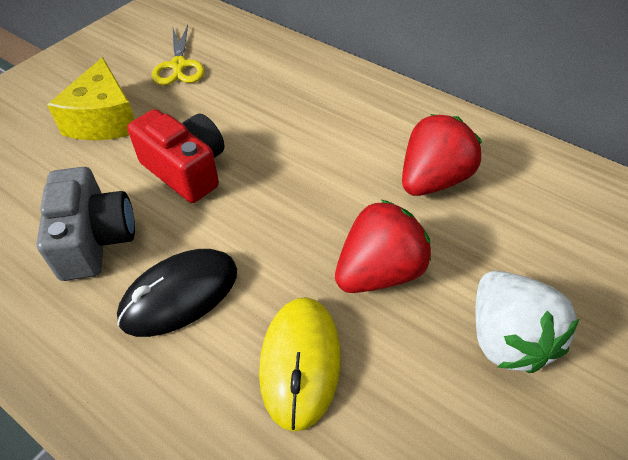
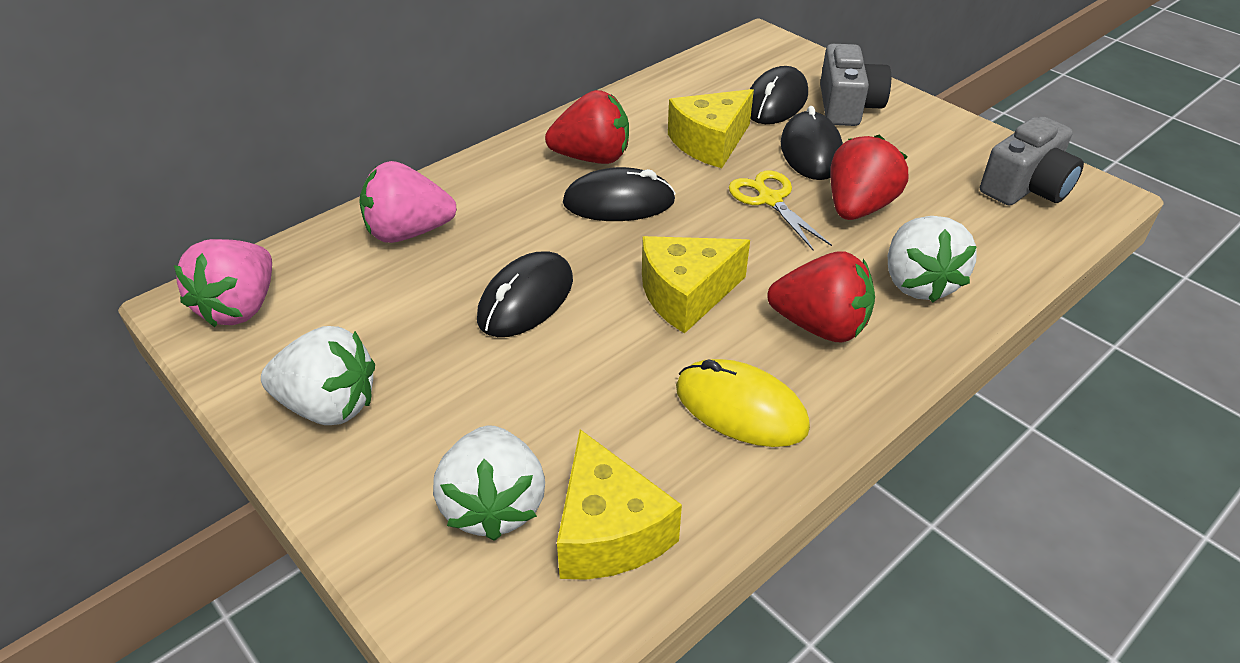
black mouse: 1 -> 4
grey camera: 1 -> 2
pink strawberry: 0 -> 2
red camera: 1 -> 0
red strawberry: 2 -> 3
white strawberry: 1 -> 3
yellow cheese: 1 -> 3

